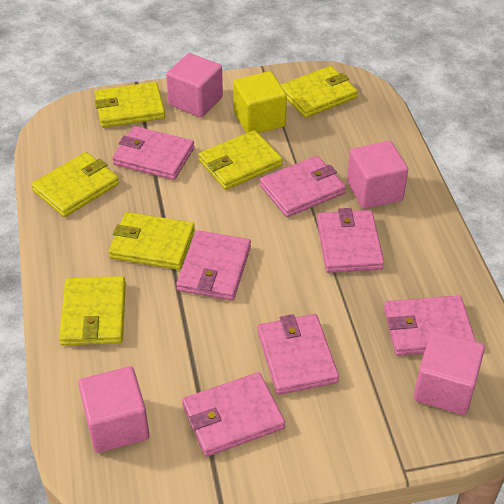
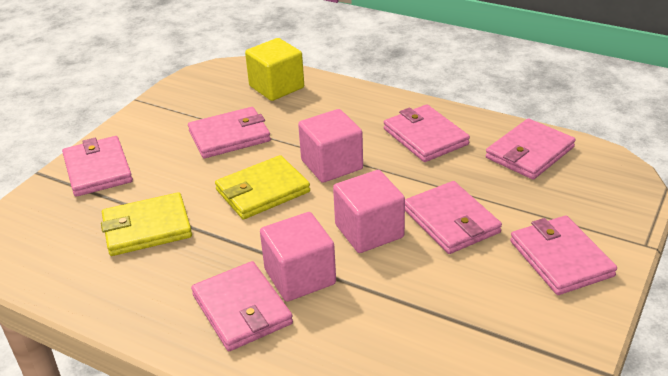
pink cube: 4 -> 3
yellow wallet: 6 -> 2

